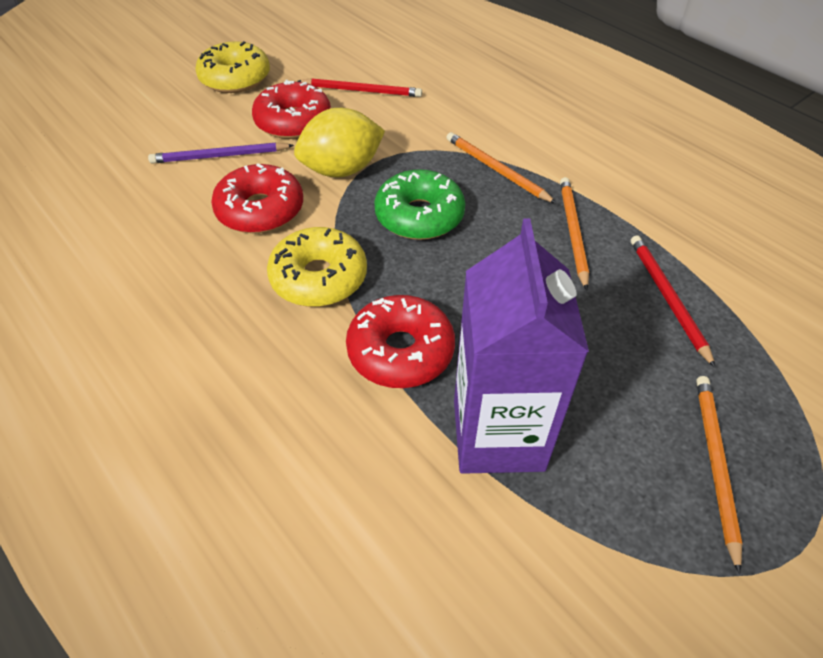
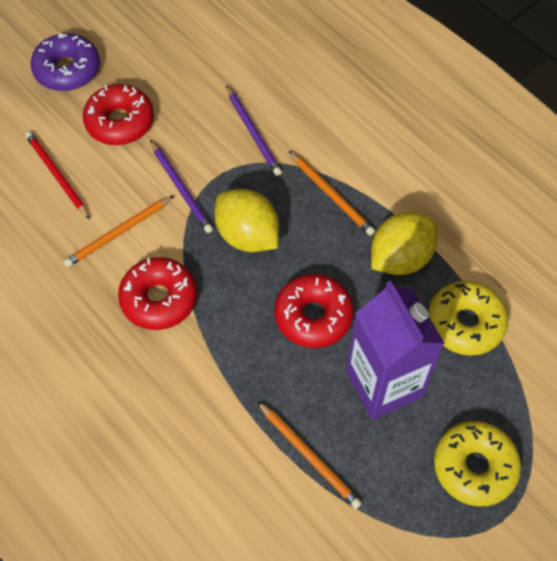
green donut: 1 -> 0
purple donut: 0 -> 1
purple pencil: 1 -> 2
red pencil: 2 -> 1
yellow lemon: 1 -> 2

